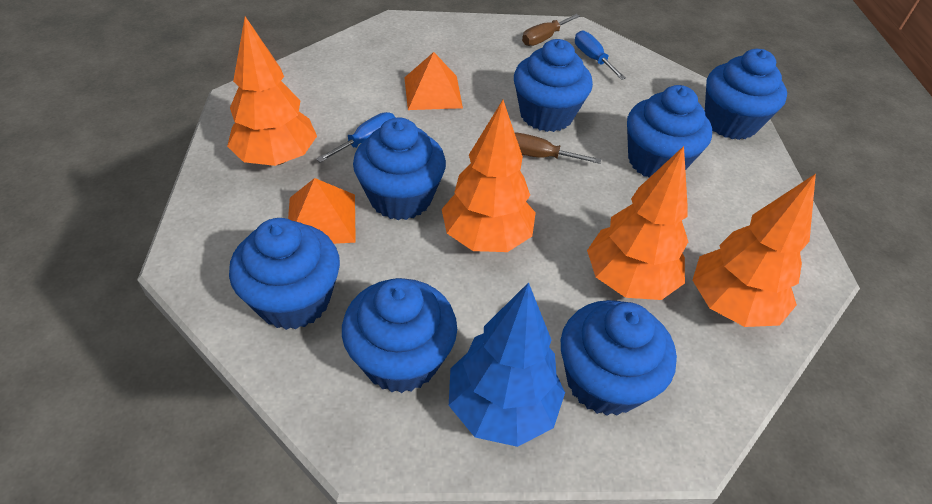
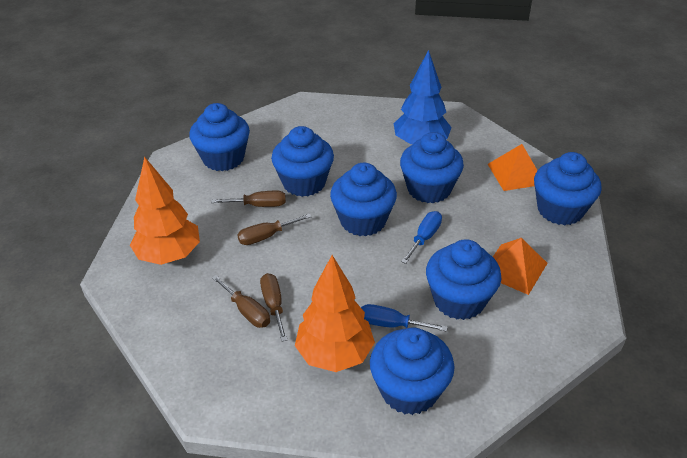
brown screwdriver: 2 -> 4
orange tree: 4 -> 2

